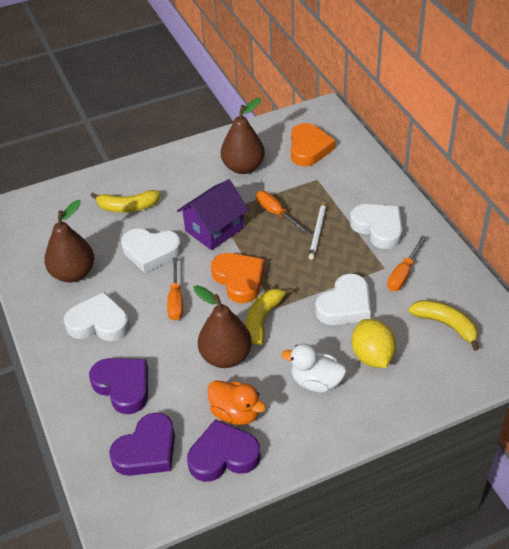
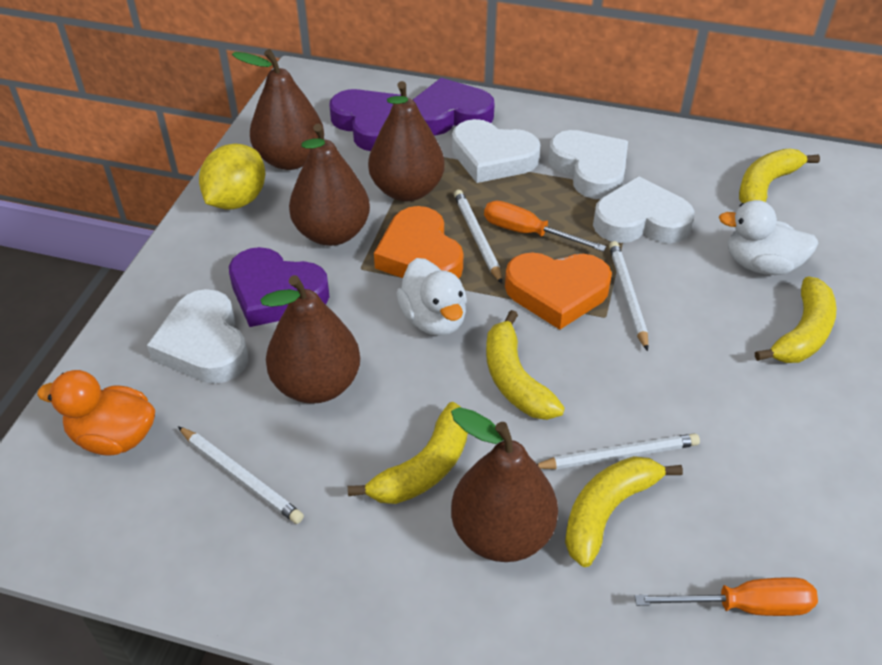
brown pear: 3 -> 5
orange screwdriver: 3 -> 2
purple house: 1 -> 0
white duck: 1 -> 2
white pencil: 1 -> 4
yellow banana: 3 -> 5

